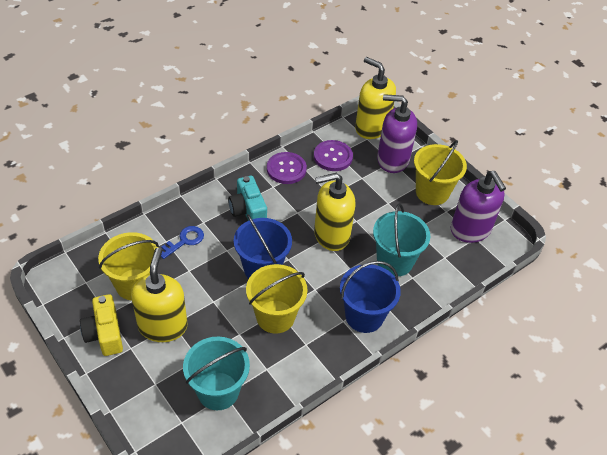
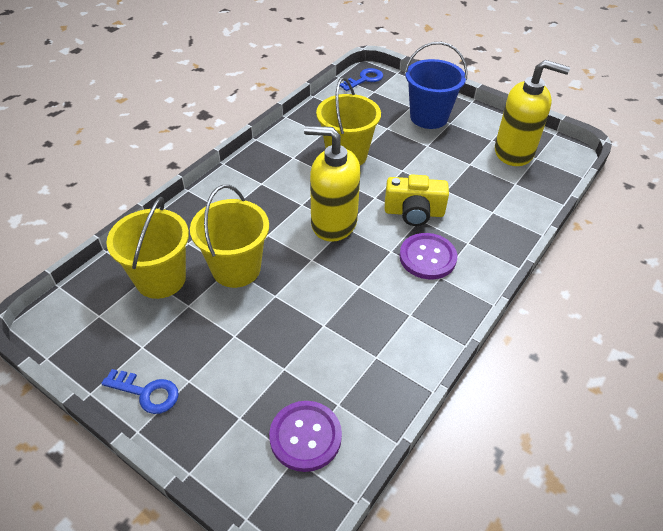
blue bucket: 2 -> 1
blue key: 1 -> 2
purple soap dispenser: 2 -> 0
turquoise bucket: 2 -> 0
turquoise camera: 1 -> 0
yellow soap dispenser: 3 -> 2

